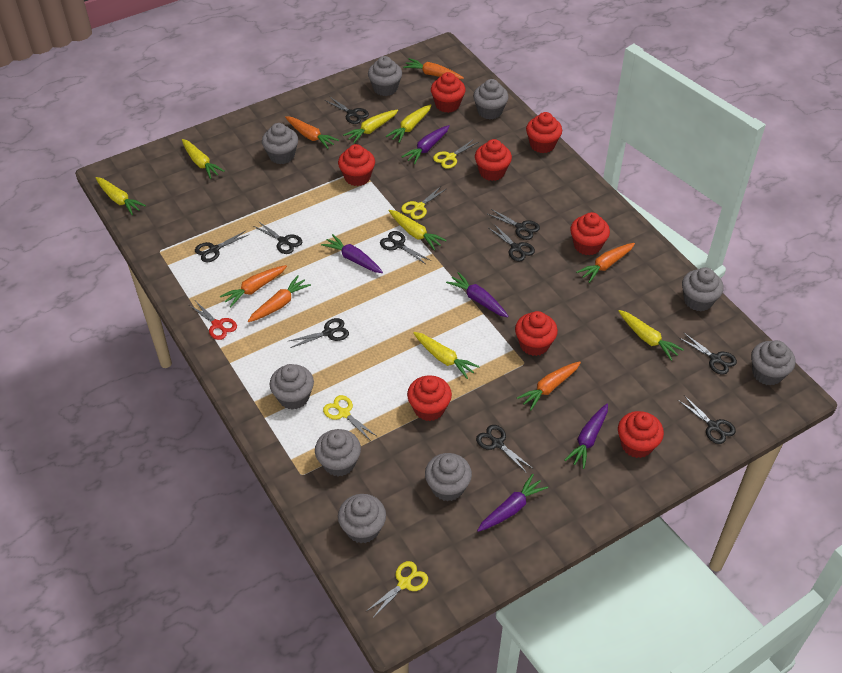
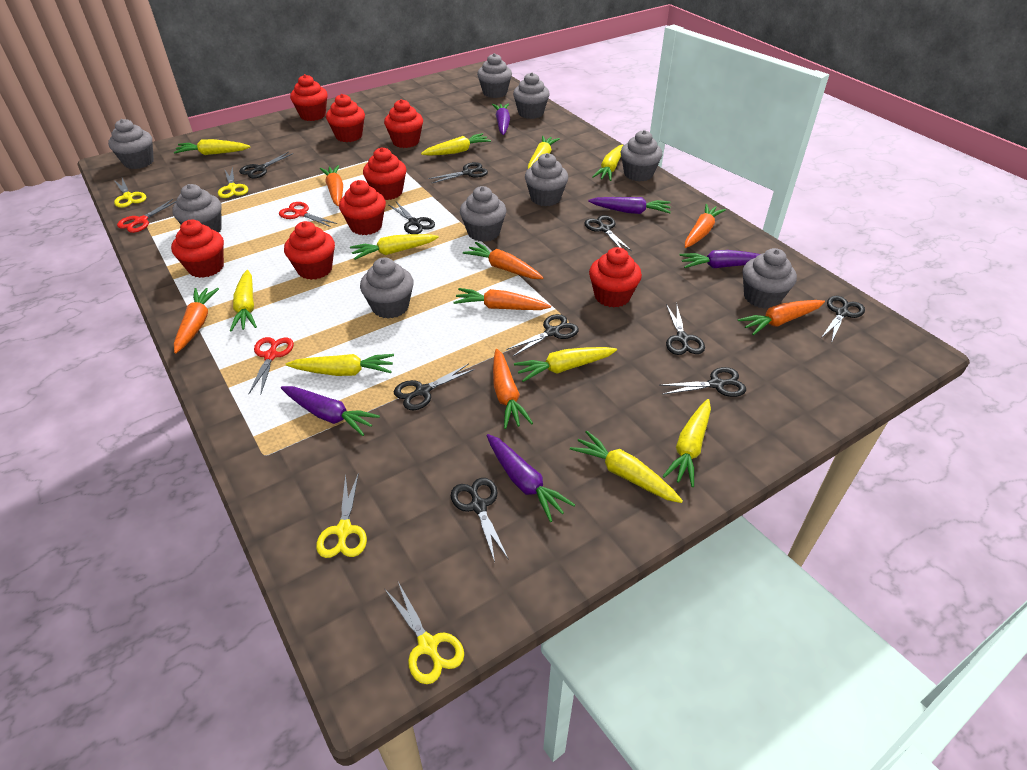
orange carrot: 6 -> 7
red scissors: 1 -> 3
yellow carrot: 7 -> 10

